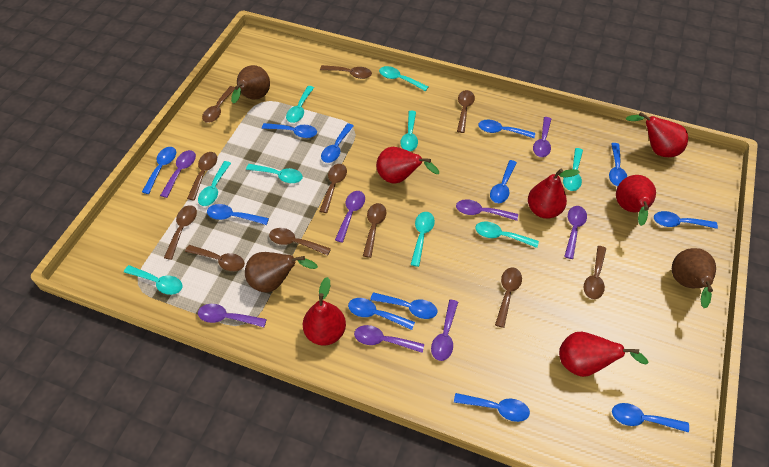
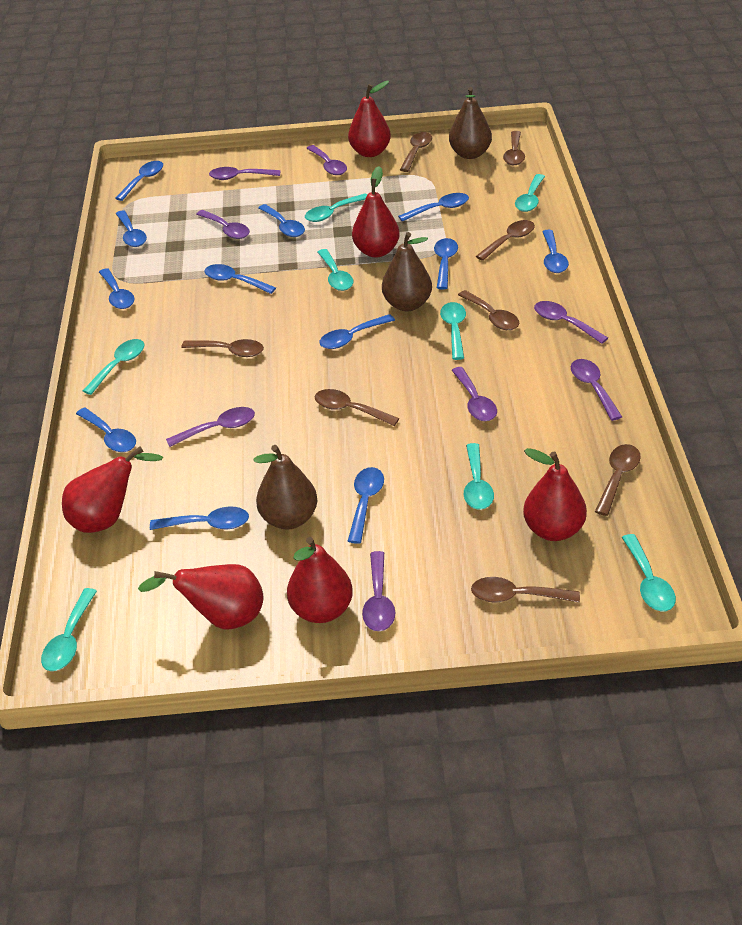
brown spoon: 11 -> 8
turquoise spoon: 9 -> 8

